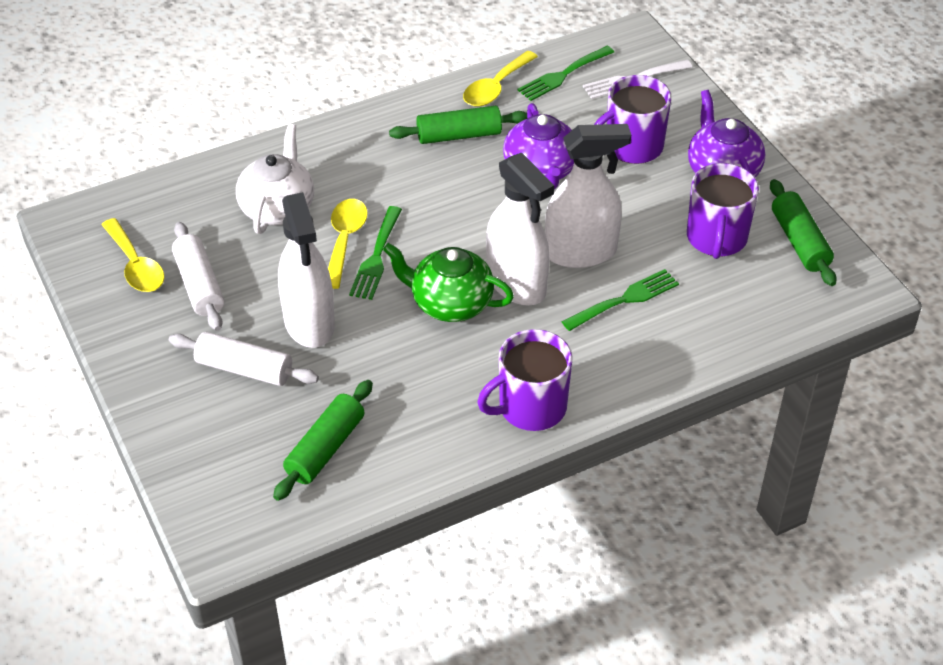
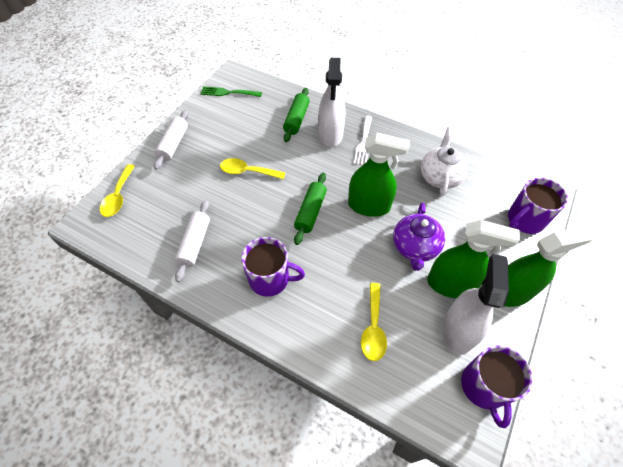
green fork: 3 -> 1
green rolling pin: 3 -> 2
green spray bottle: 0 -> 3
green teapot: 1 -> 0
purple teapot: 2 -> 1
white spray bottle: 3 -> 2

